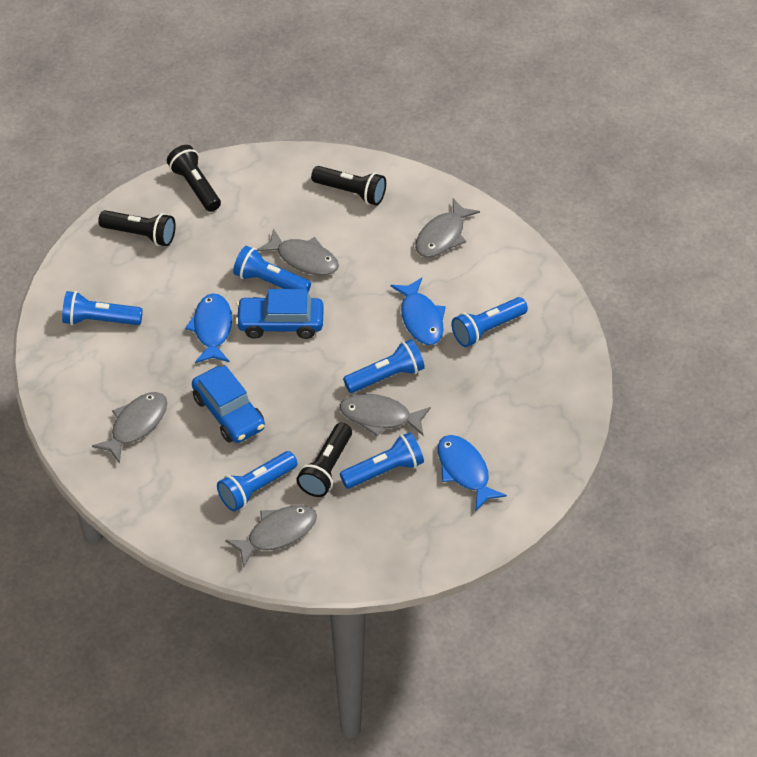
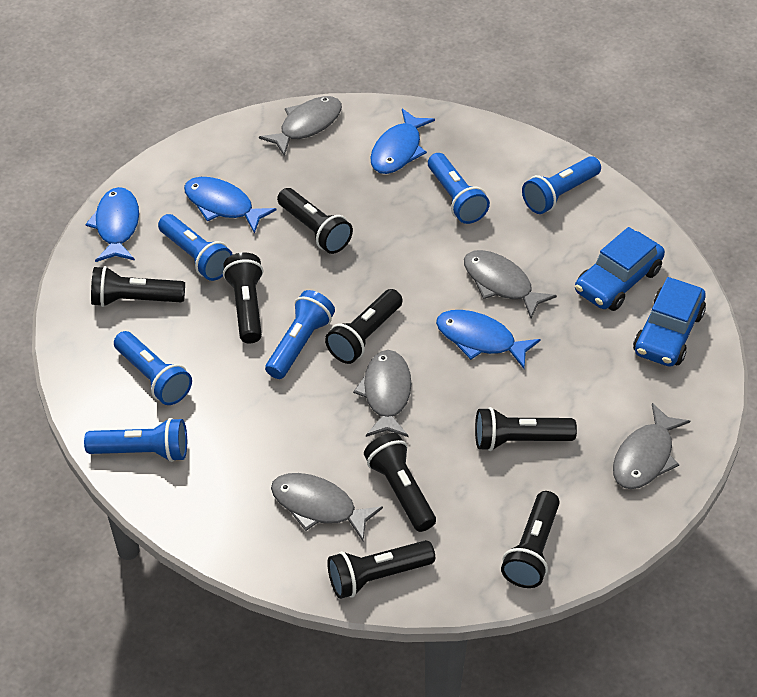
black flashlight: 4 -> 8
blue fish: 3 -> 4

